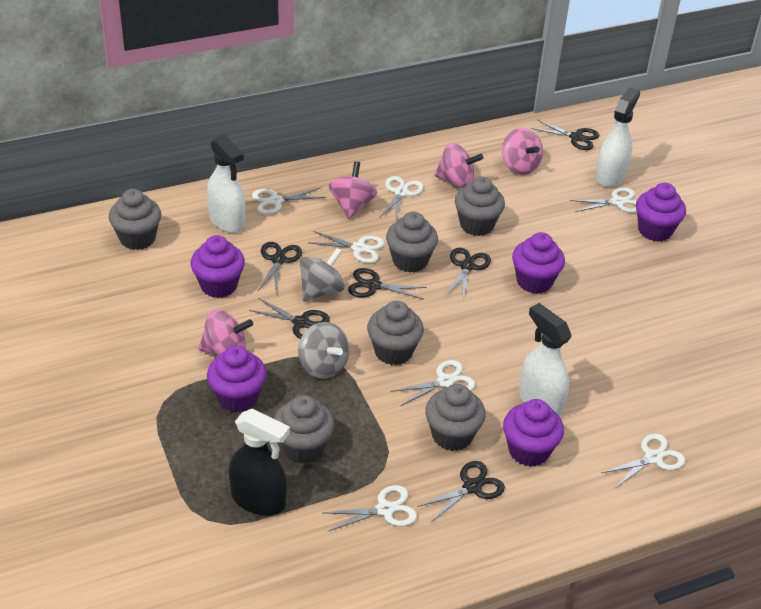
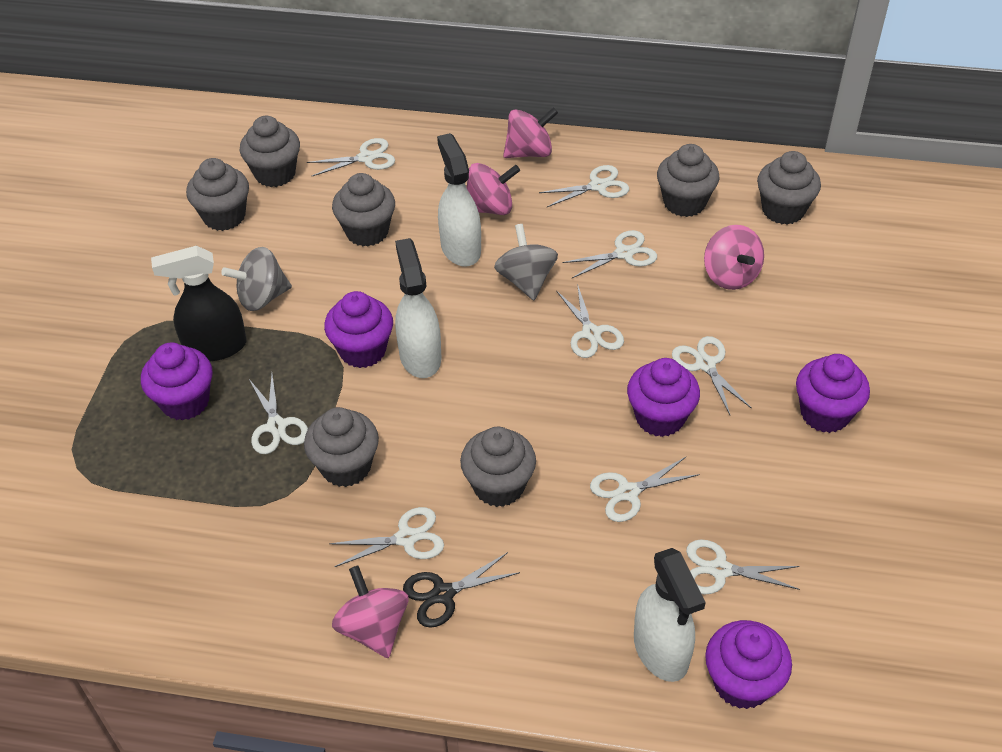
black scissors: 6 -> 1
grey cupcake: 6 -> 7
white scissors: 7 -> 9

